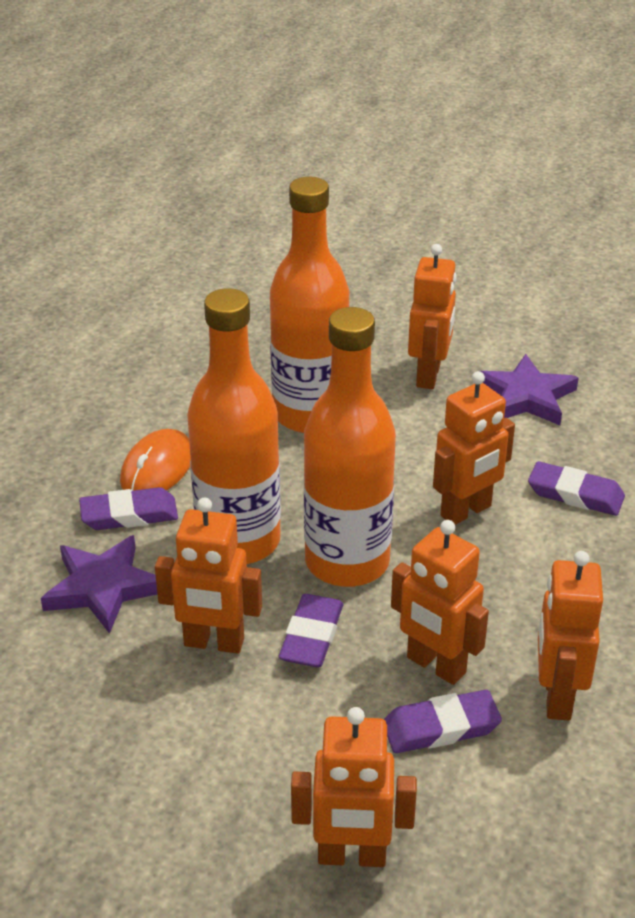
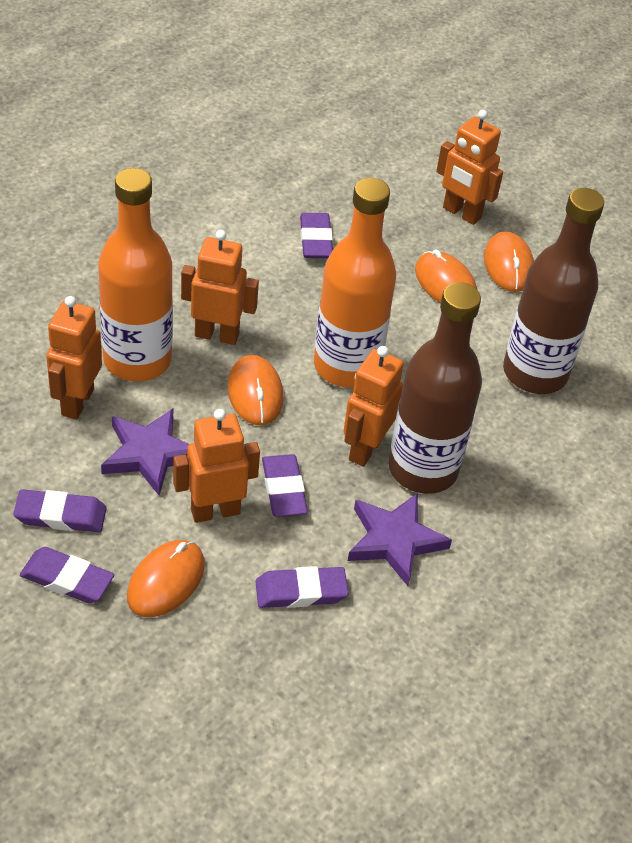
brown bottle: 0 -> 2
orange bottle: 3 -> 2
orange mouse: 1 -> 4
orange robot: 6 -> 5
purple eraser: 4 -> 5

